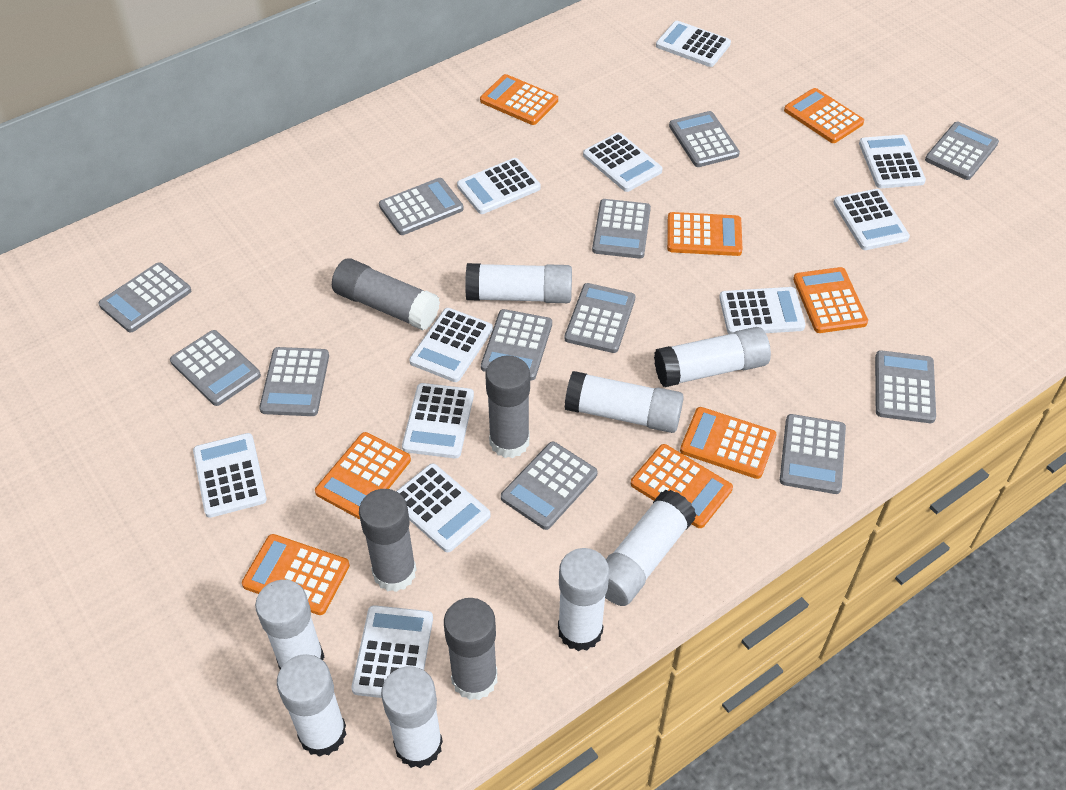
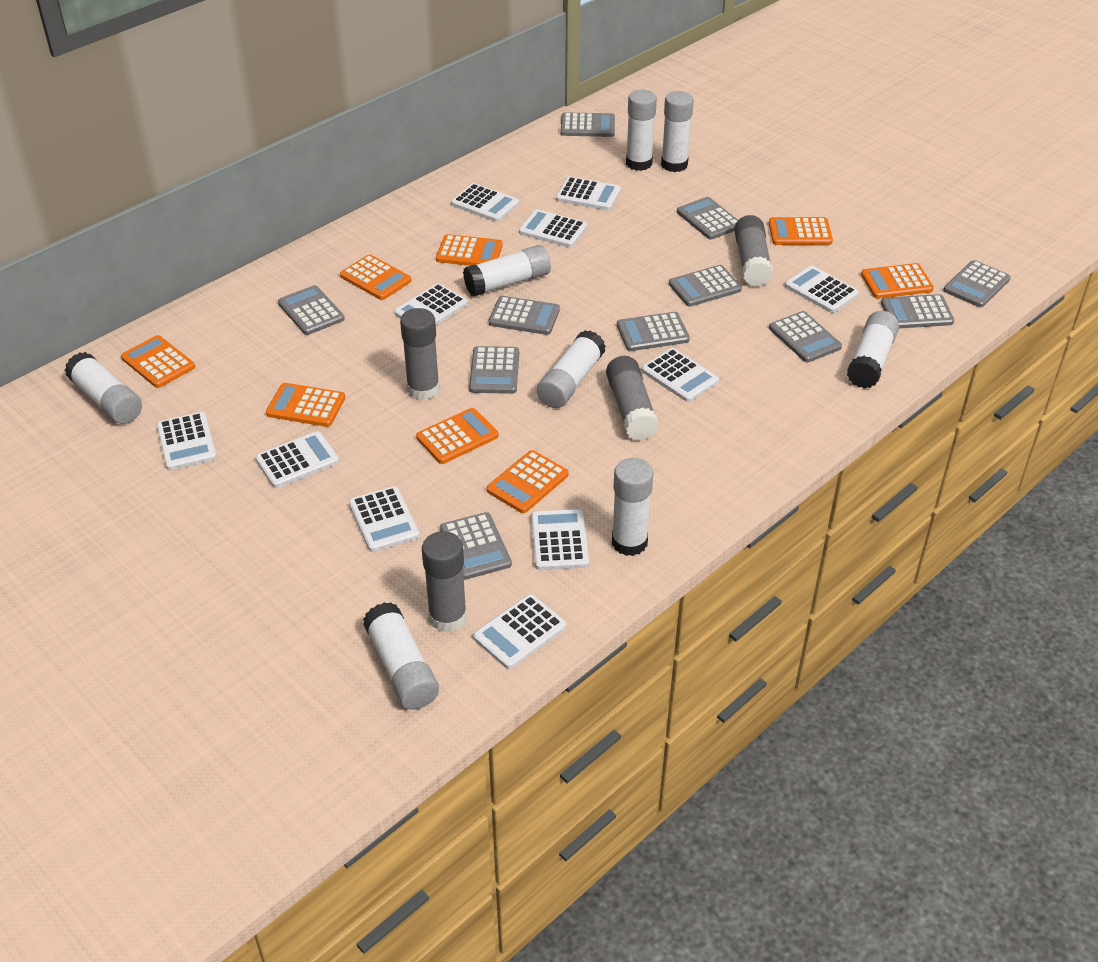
grey calculator: 12 -> 11

